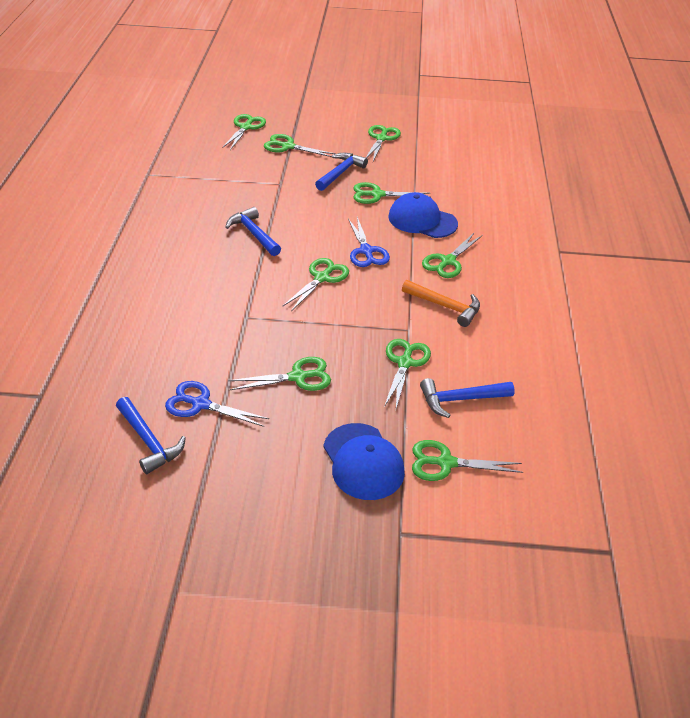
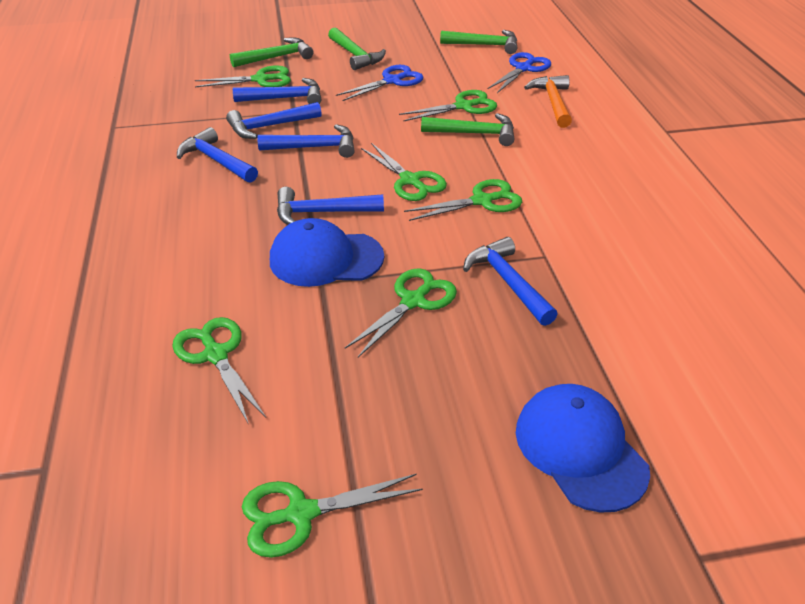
blue hammer: 4 -> 6
green hammer: 0 -> 4
green scissors: 9 -> 7

